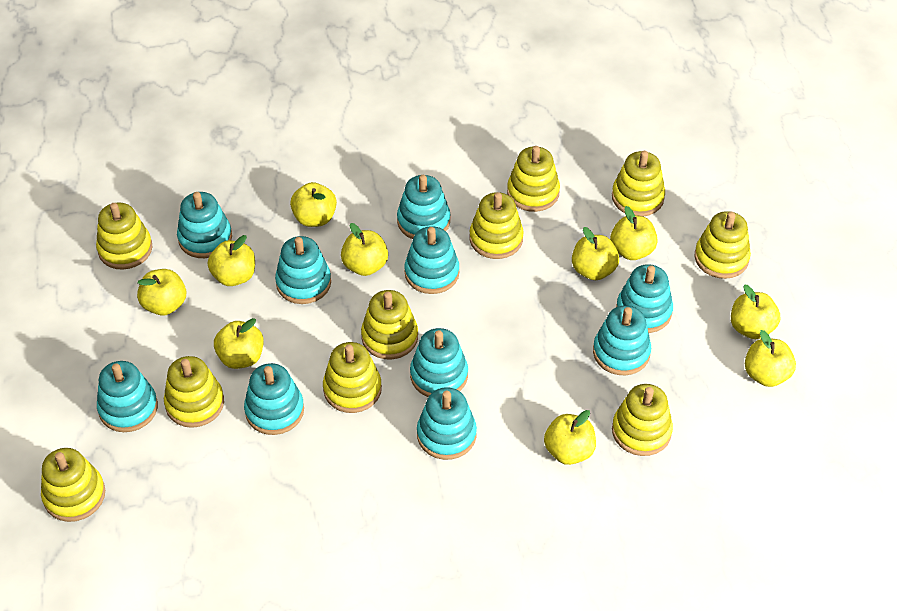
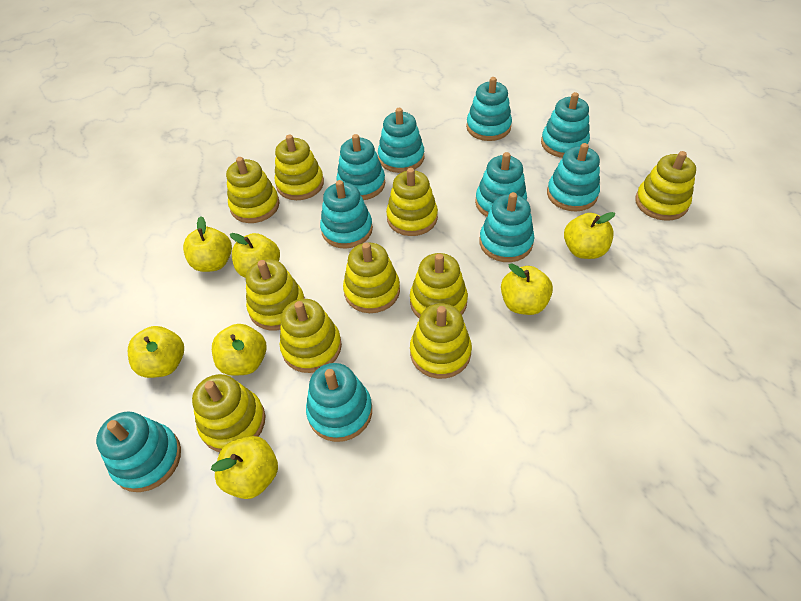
yellow apple: 10 -> 7

